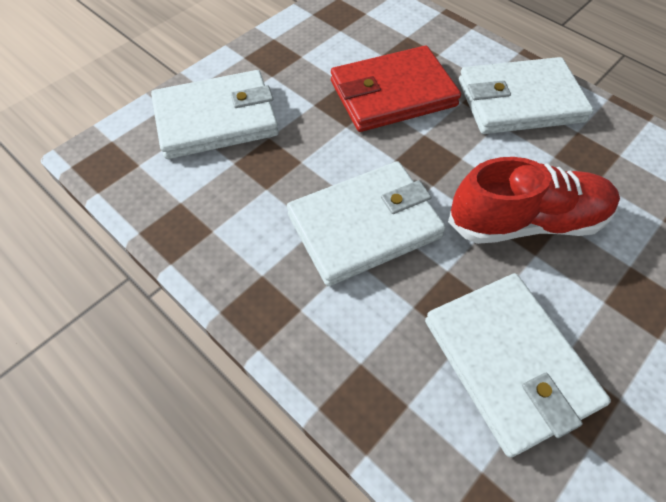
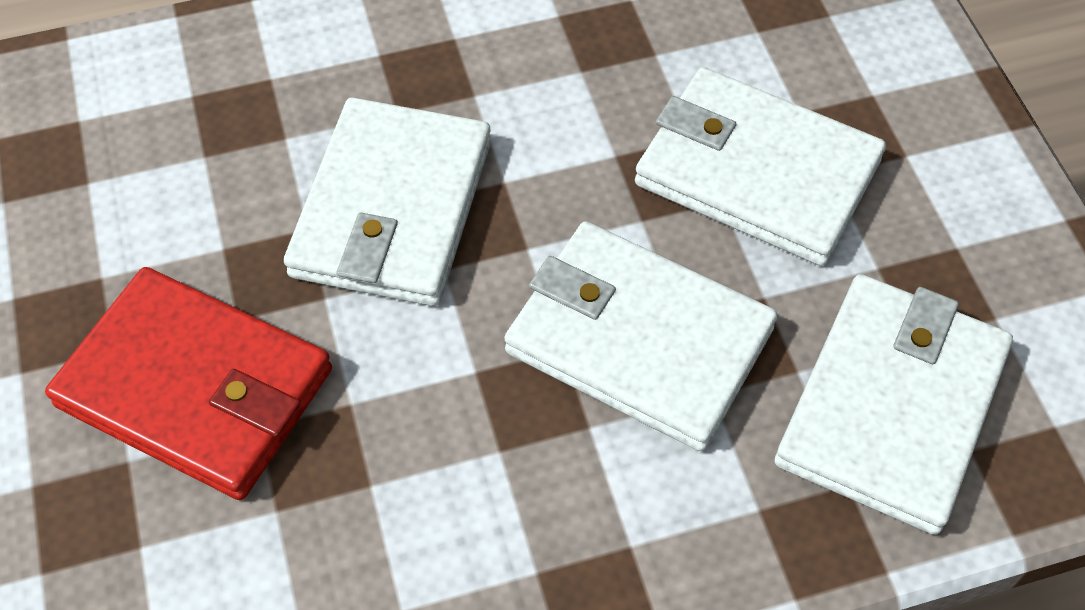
red shoe: 1 -> 0

